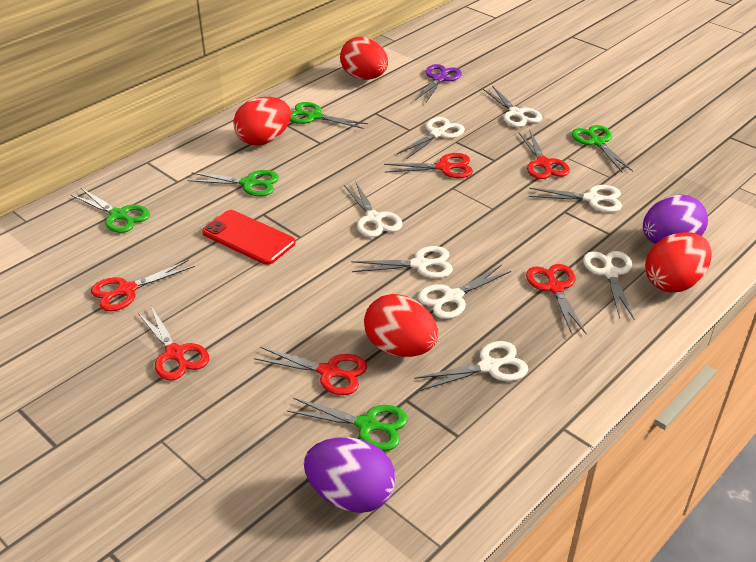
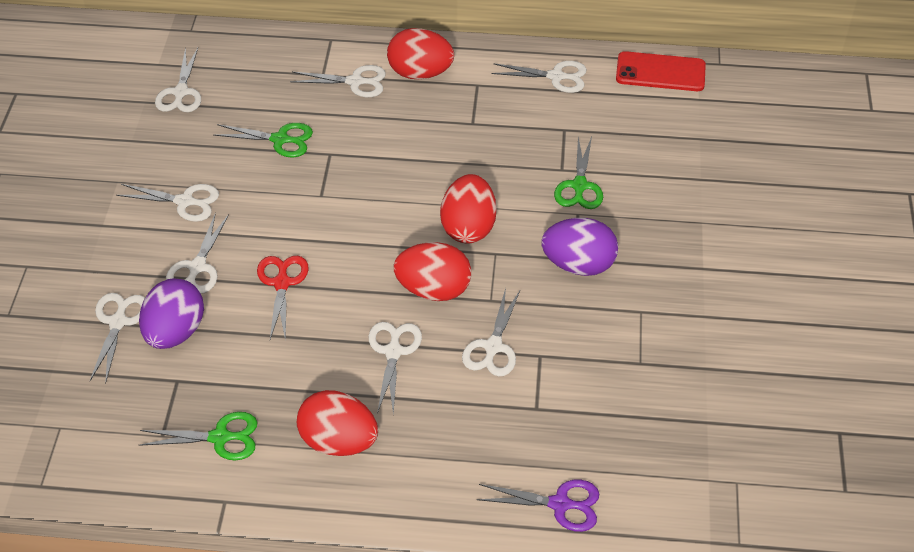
green scissors: 5 -> 3
red scissors: 6 -> 1

